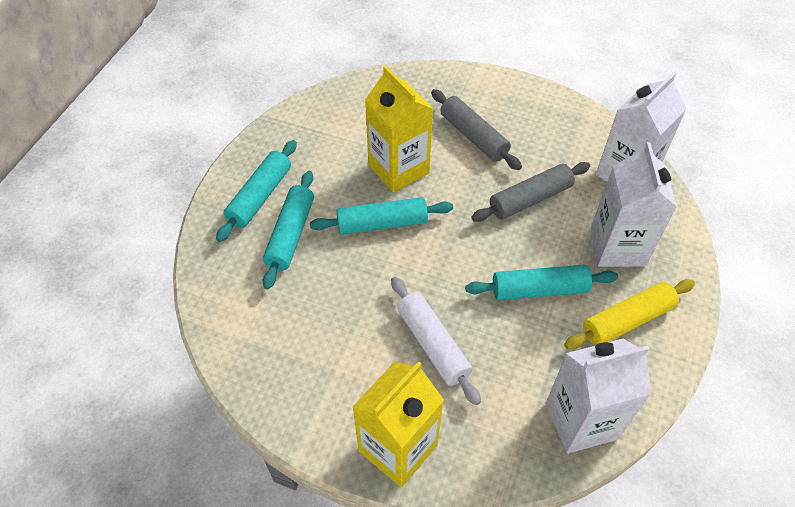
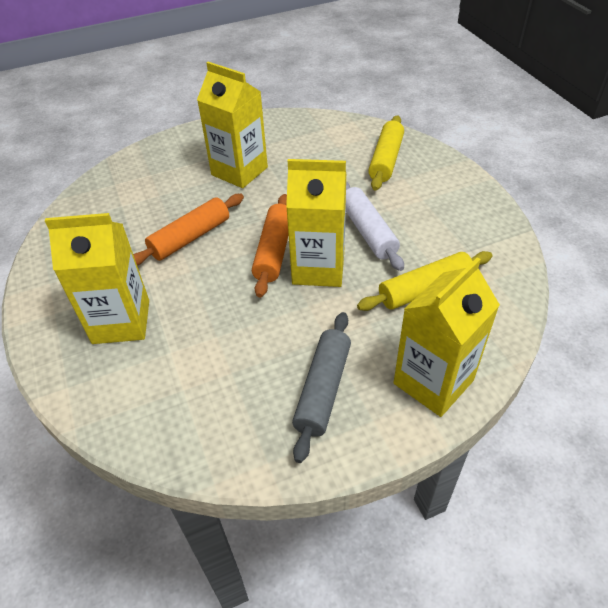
grey rolling pin: 2 -> 1
orange rolling pin: 0 -> 2
turquoise rolling pin: 4 -> 0
white carton: 3 -> 0
yellow carton: 2 -> 4
yellow rolling pin: 1 -> 2

